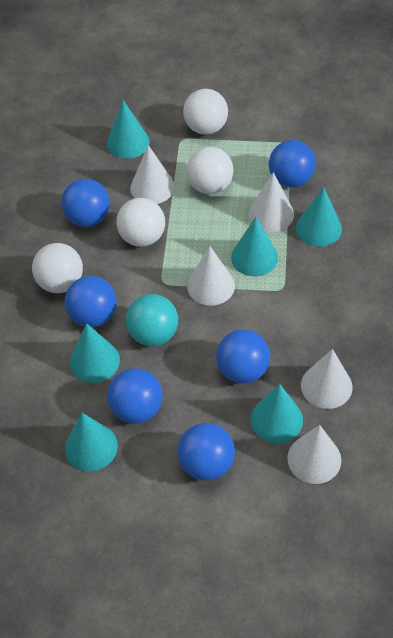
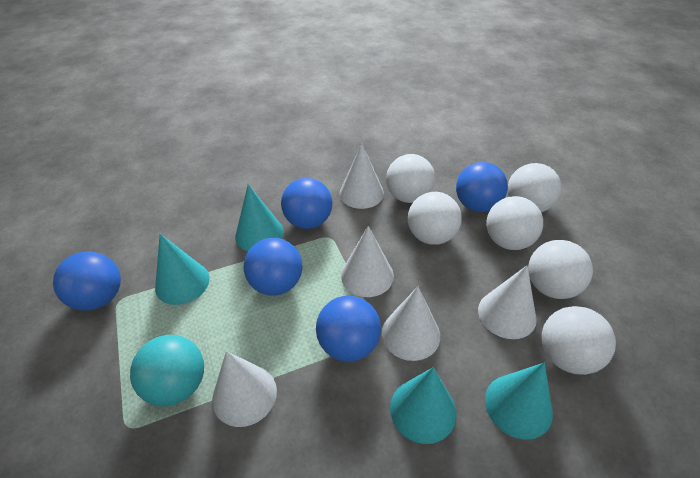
blue ball: 6 -> 5
turquoise cone: 6 -> 4
white ball: 4 -> 6

